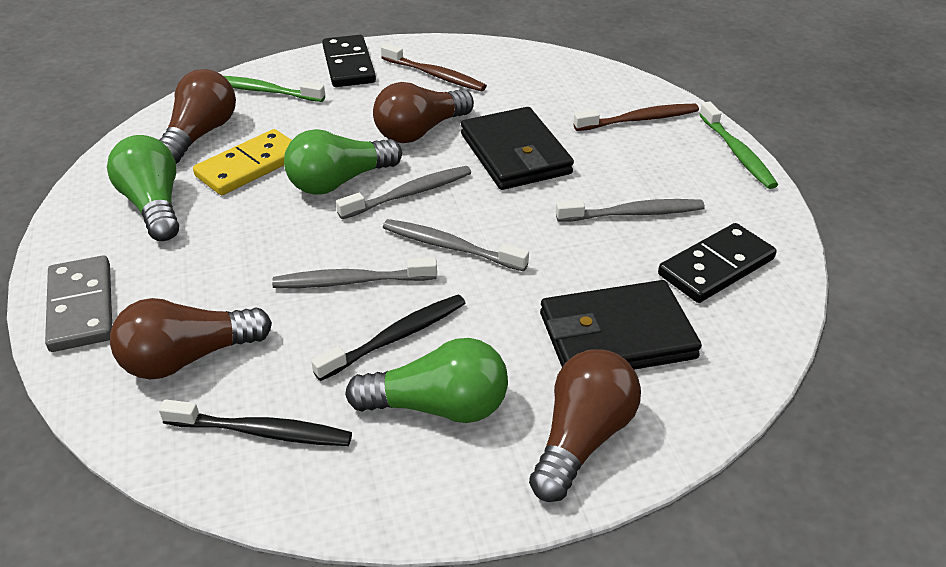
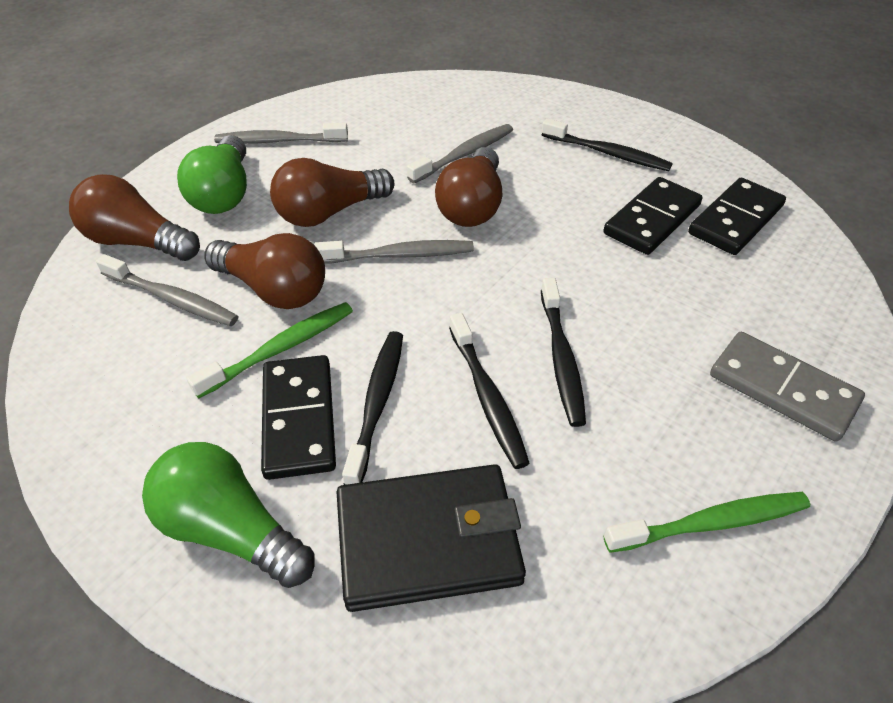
black domino: 2 -> 3
black toothbrush: 2 -> 4
black wallet: 2 -> 1
brown toothbrush: 2 -> 0
green light bulb: 3 -> 2
yellow domino: 1 -> 0

